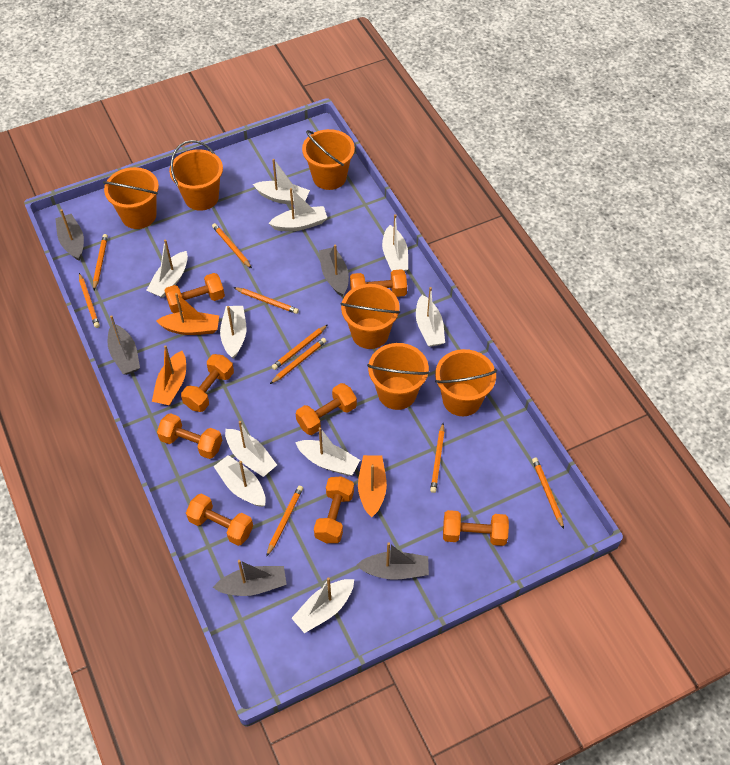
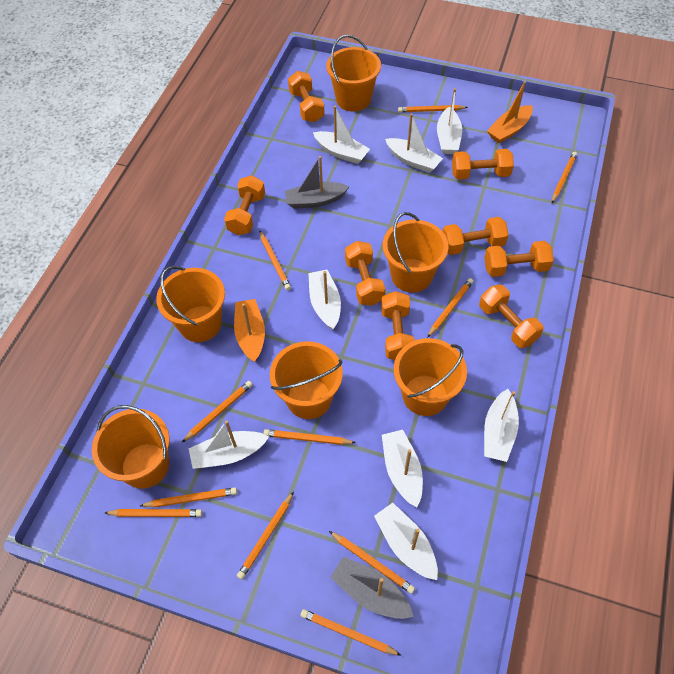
grey boat: 5 -> 2
orange boat: 3 -> 2
orange pencil: 9 -> 11
white boat: 10 -> 8

